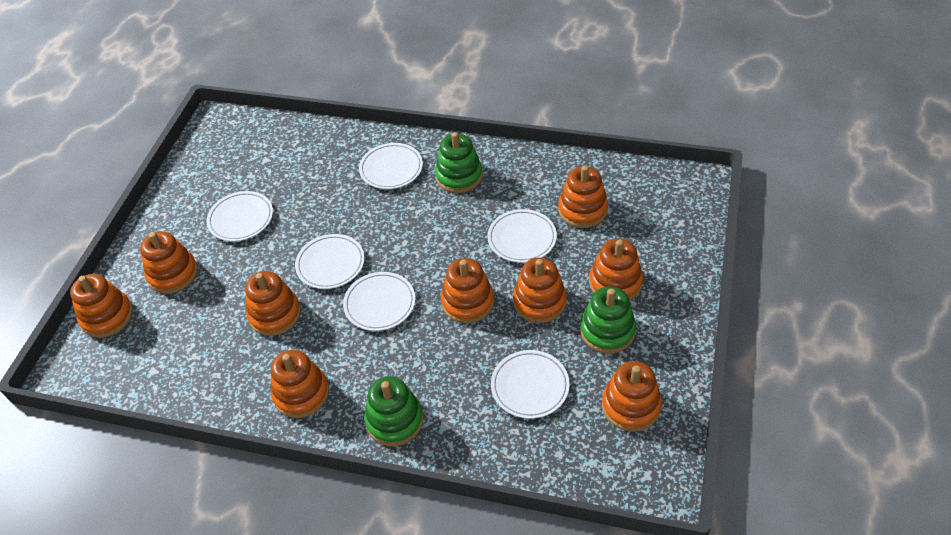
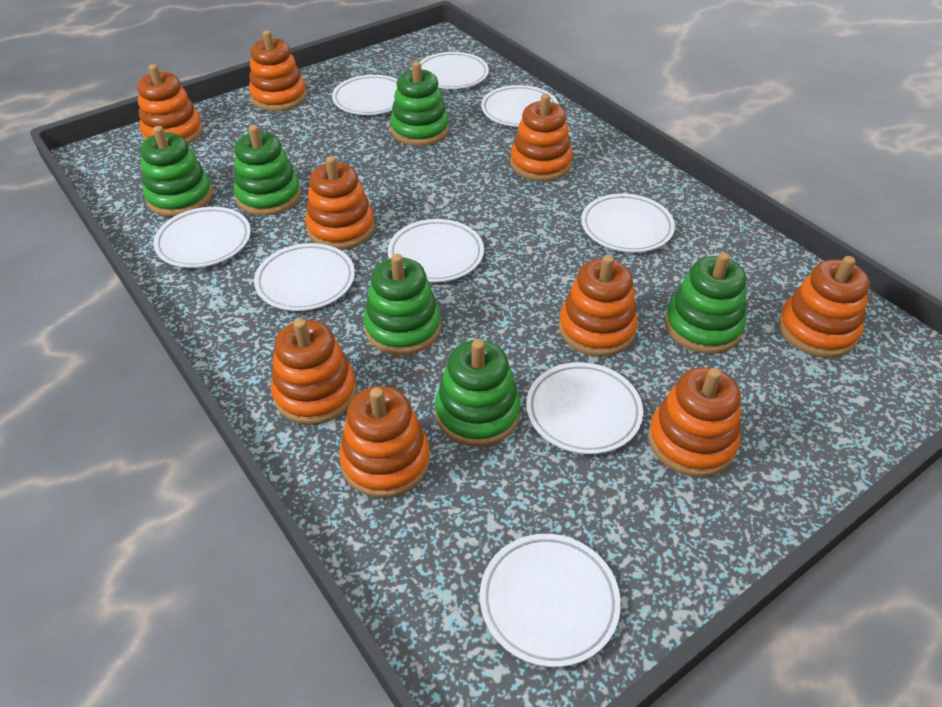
green stacking toy: 3 -> 6
white plate: 6 -> 9

